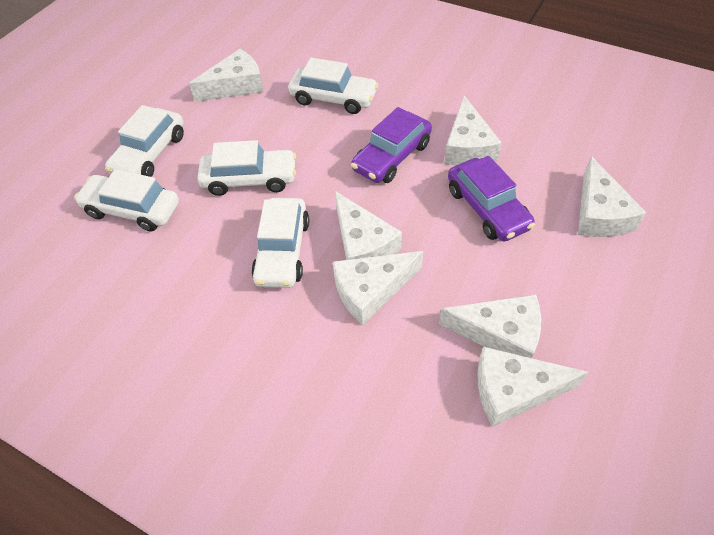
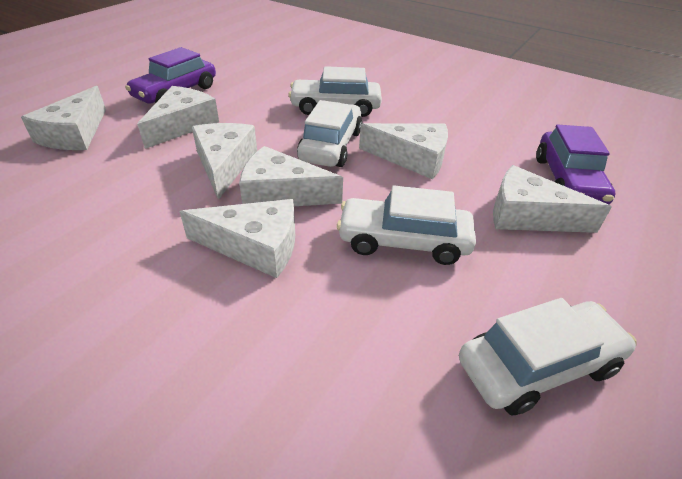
white car: 5 -> 4

